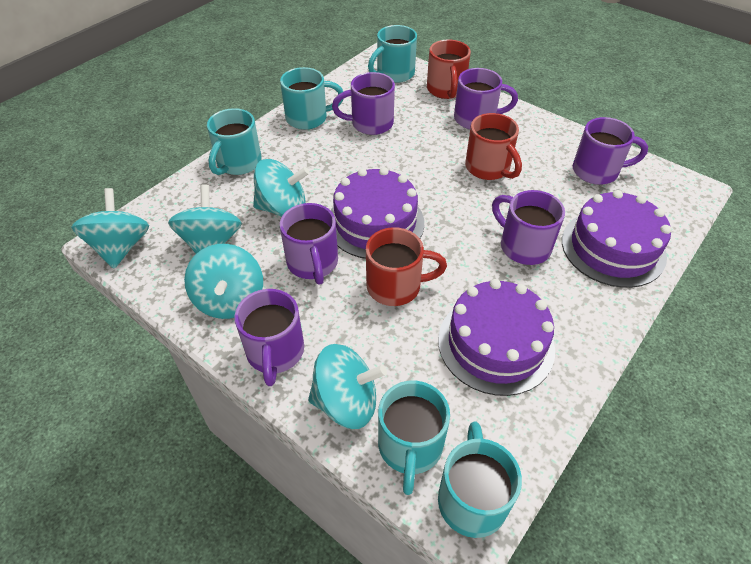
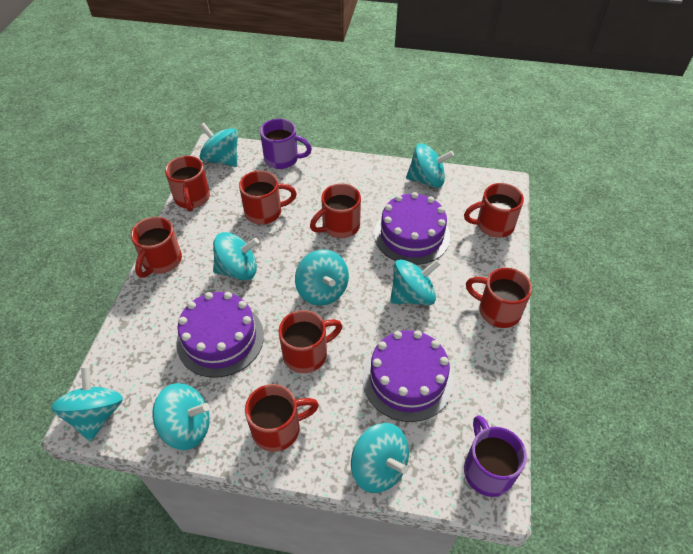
purple mug: 6 -> 2
red mug: 3 -> 8
turquoise mug: 5 -> 0
turquoise spinning top: 5 -> 8

